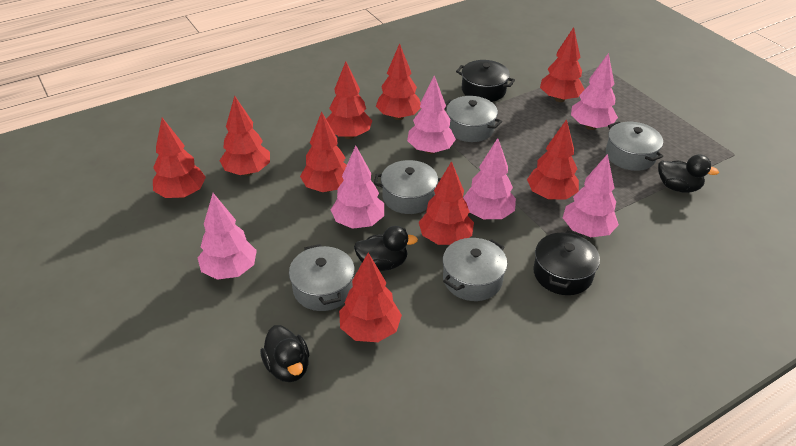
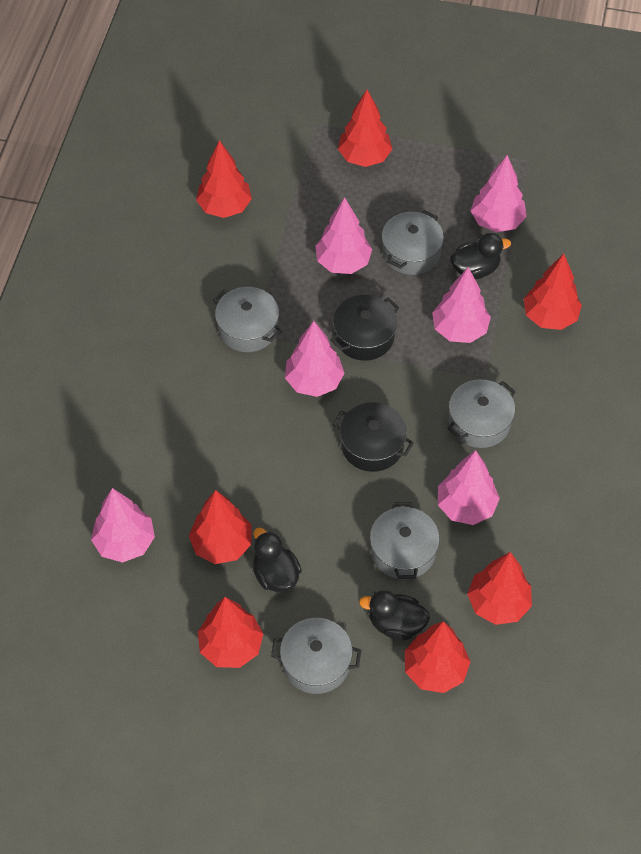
red tree: 9 -> 7

